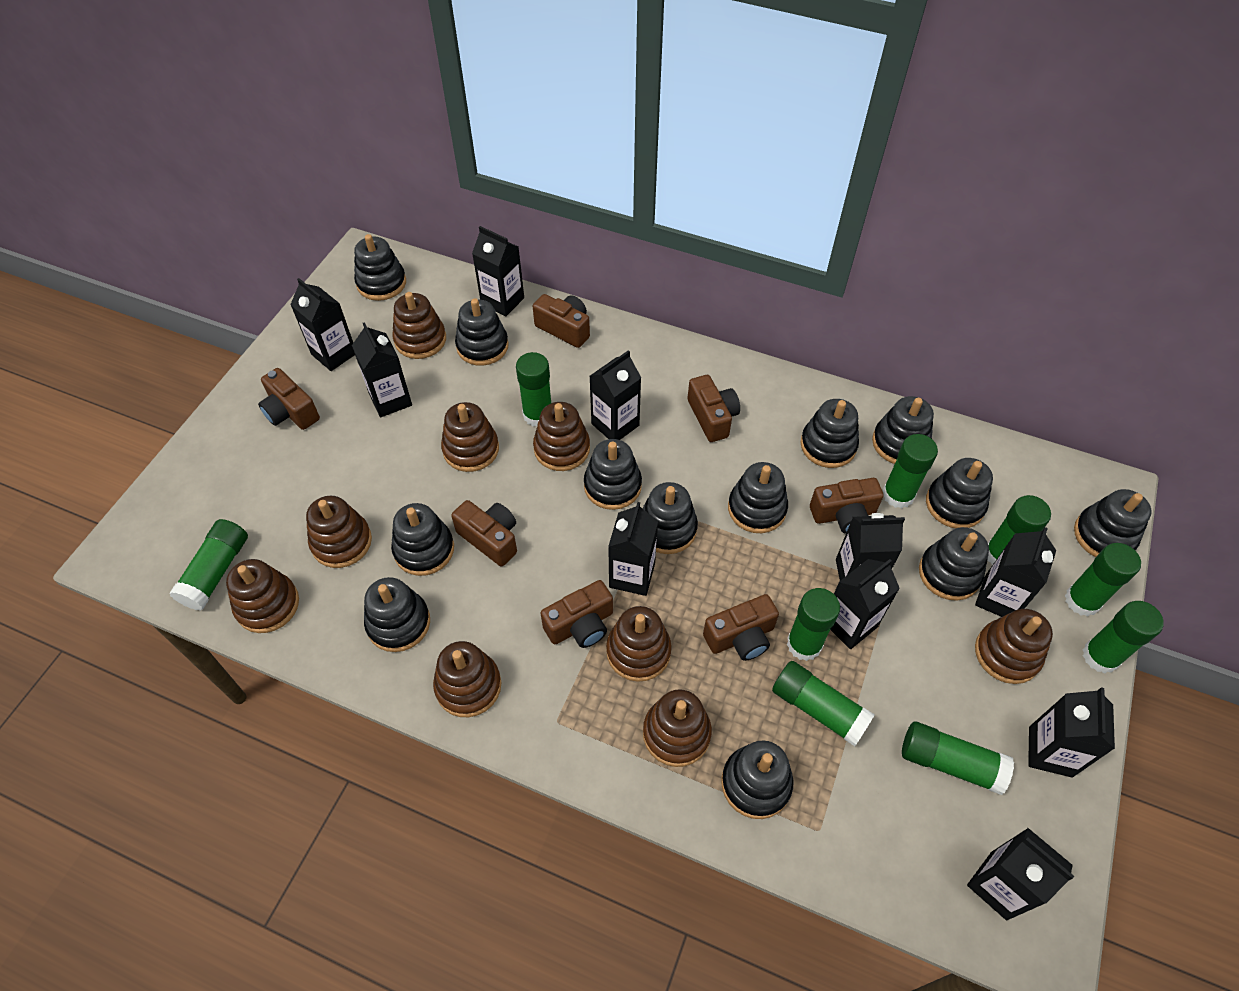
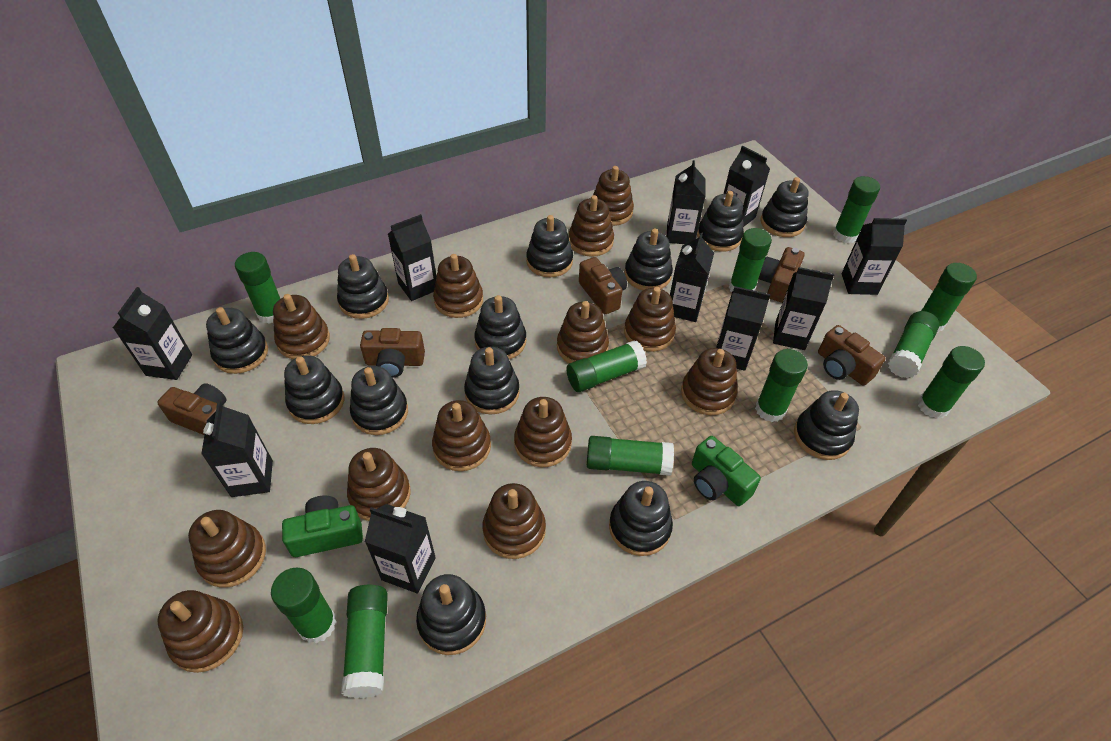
brown camera: 7 -> 5
brown stacking toy: 9 -> 13
green camera: 0 -> 2
green glue stick: 9 -> 11

